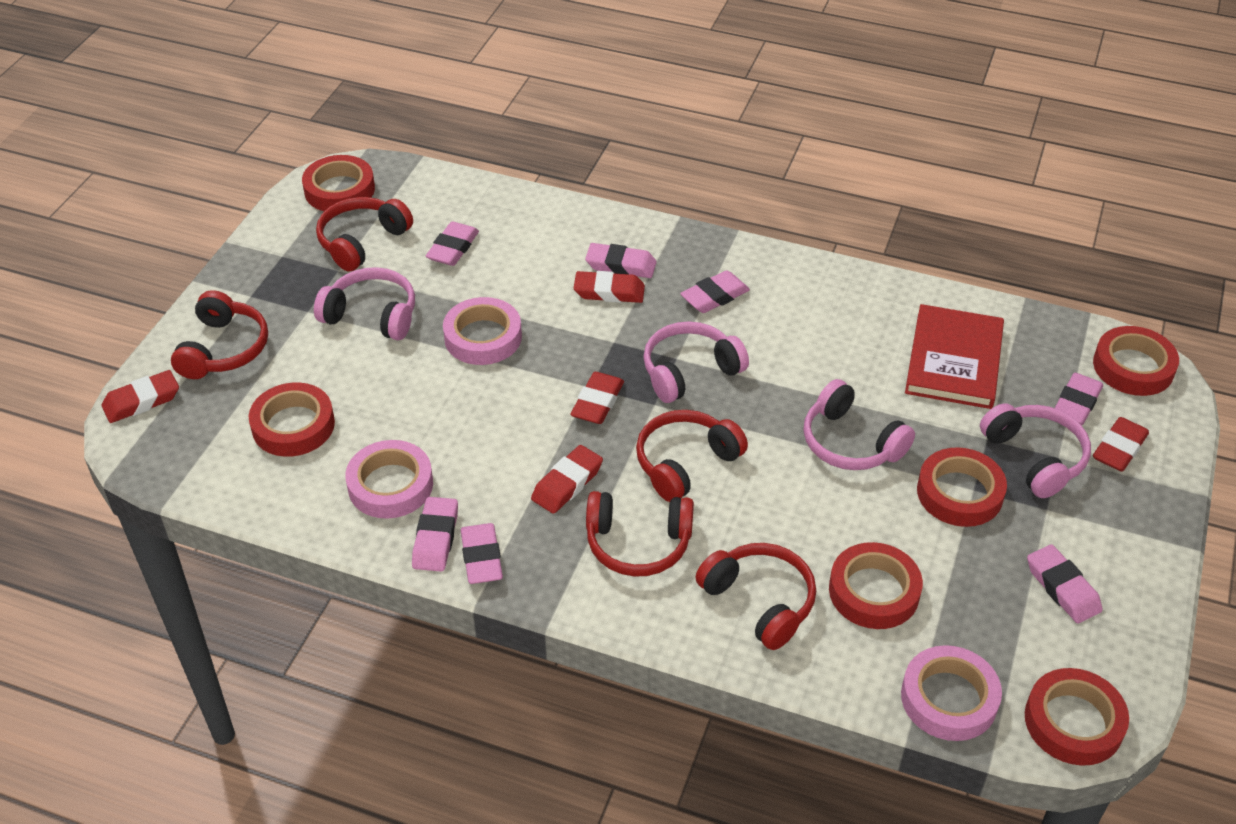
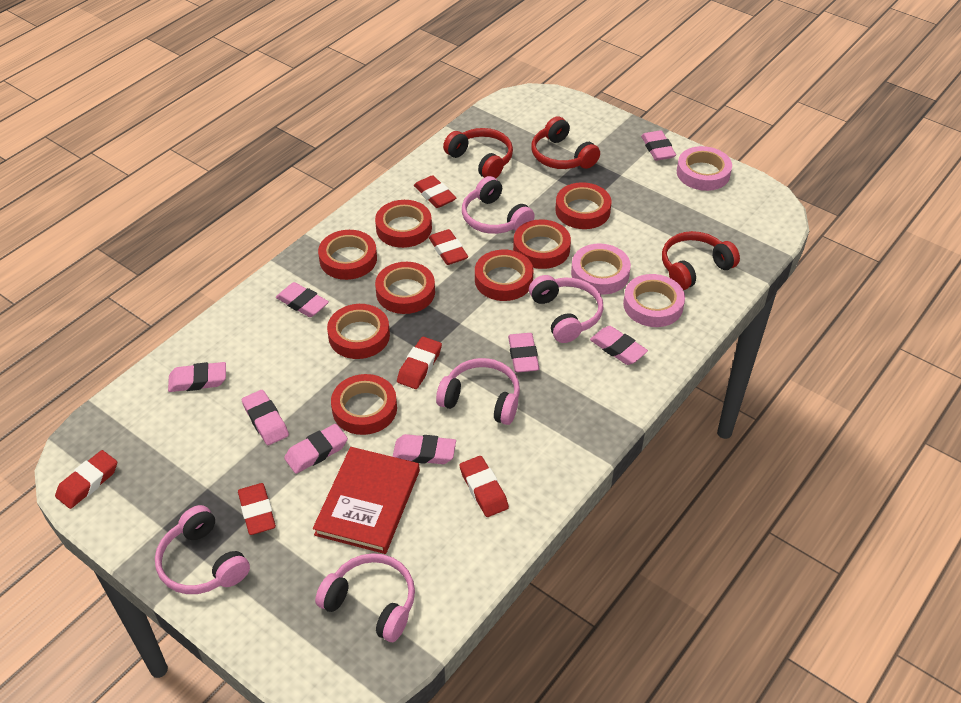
pink eraser: 7 -> 8
pink headphones: 4 -> 5
red eraser: 5 -> 6
red headphones: 5 -> 3
red tape: 6 -> 8

